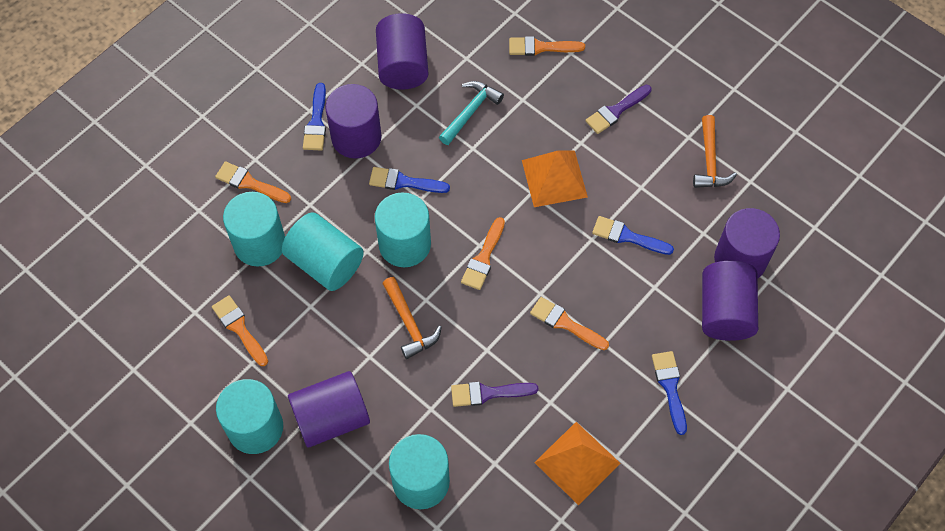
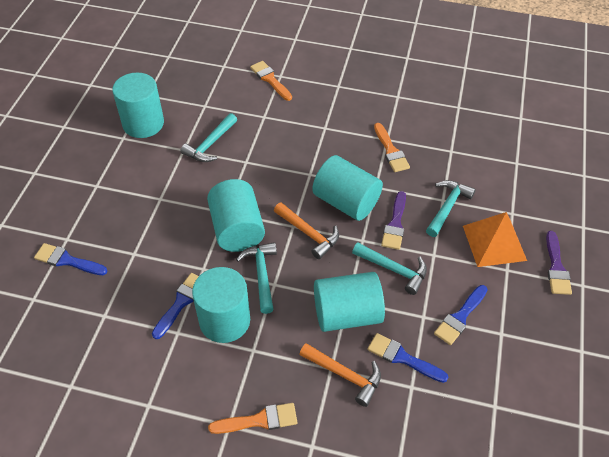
orange brush: 5 -> 3
orange pyramid: 2 -> 1
purple cylinder: 5 -> 0
turquoise hammer: 1 -> 4

